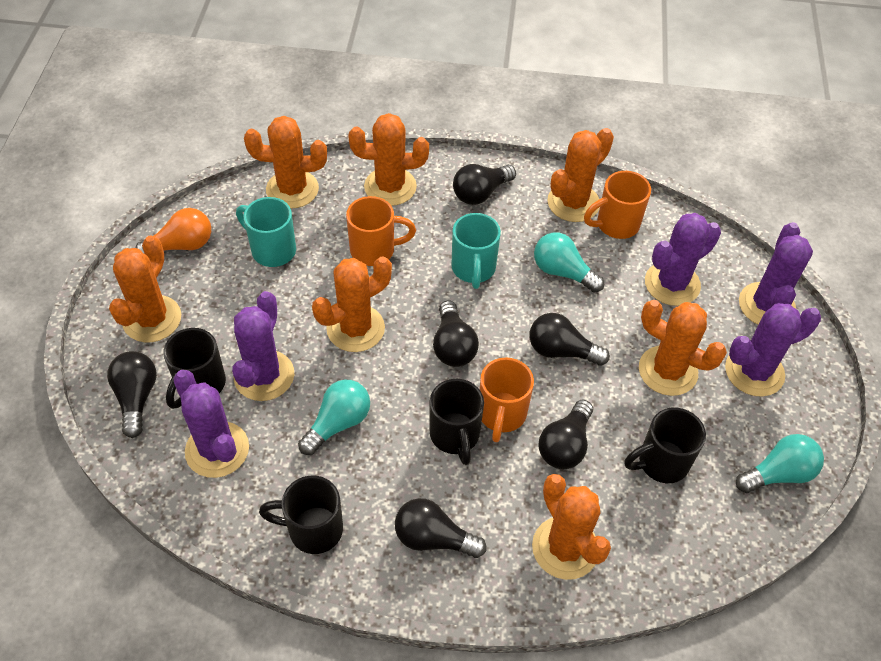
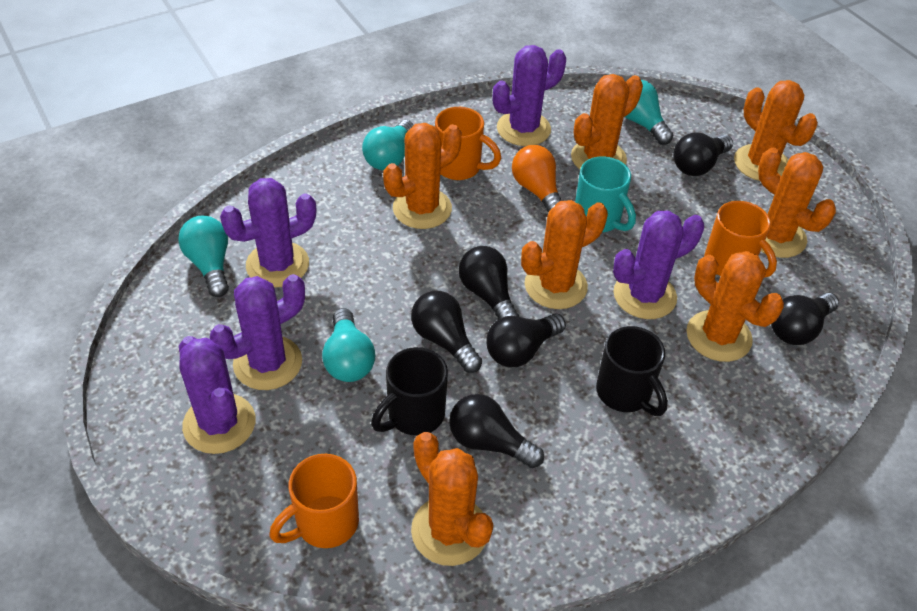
black mug: 4 -> 2
turquoise light bulb: 3 -> 4
turquoise mug: 2 -> 1

